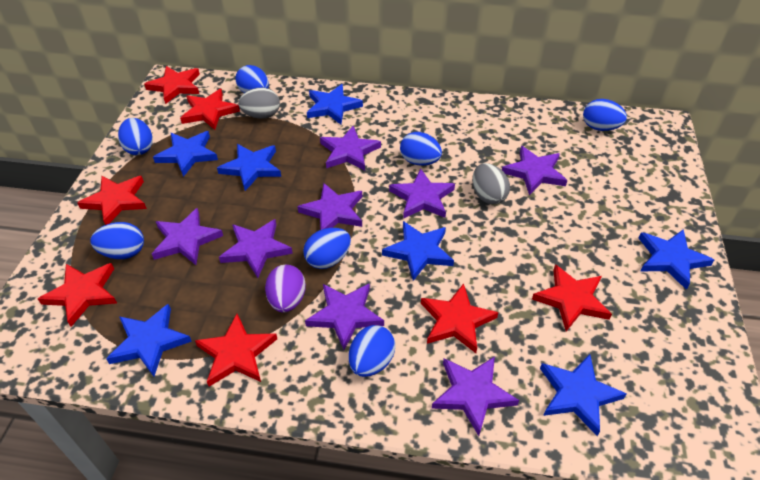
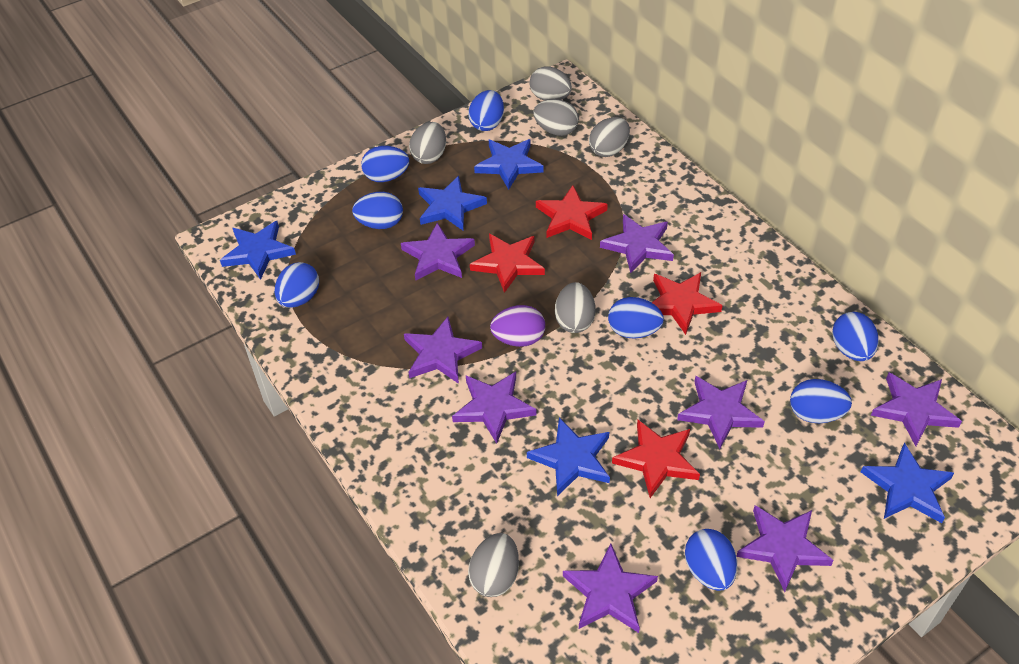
blue egg: 7 -> 8
blue star: 7 -> 5
grey egg: 2 -> 6
red star: 7 -> 4

